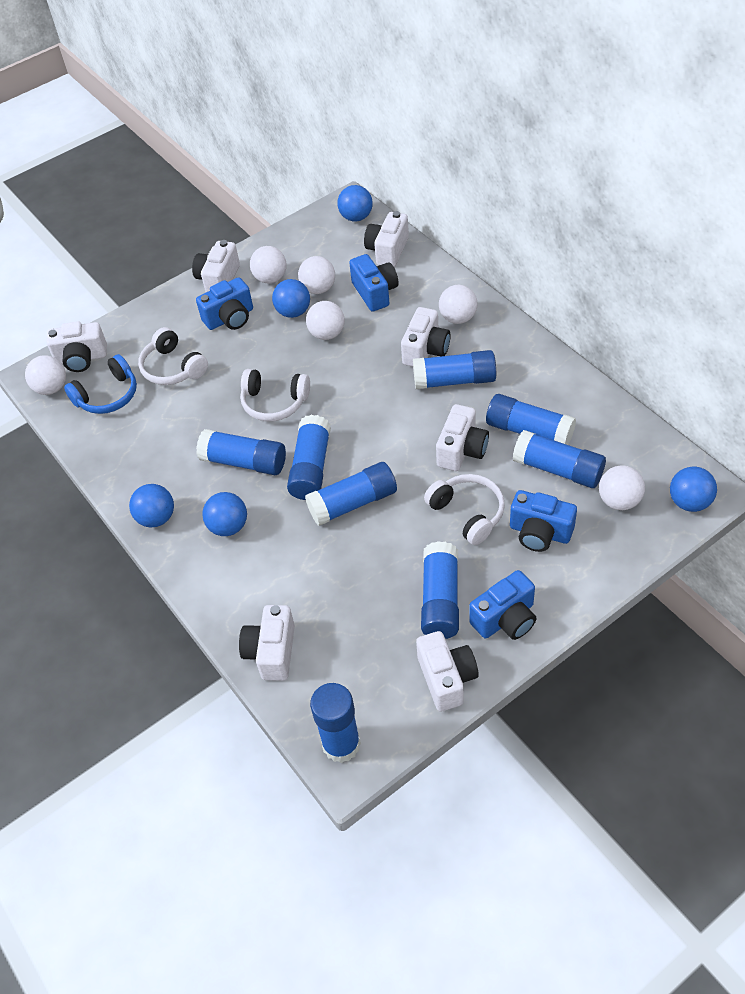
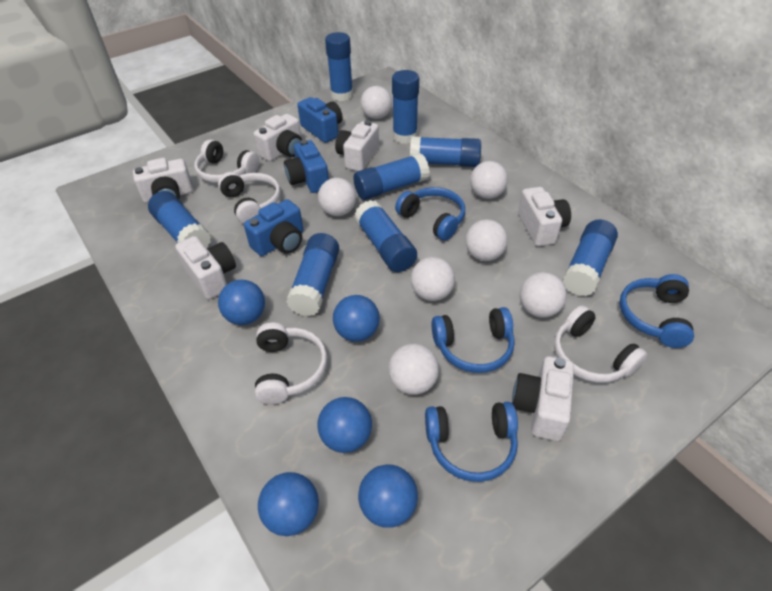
blue camera: 4 -> 3
blue headphones: 1 -> 4
white ball: 6 -> 7
white camera: 7 -> 6
white headphones: 3 -> 4

